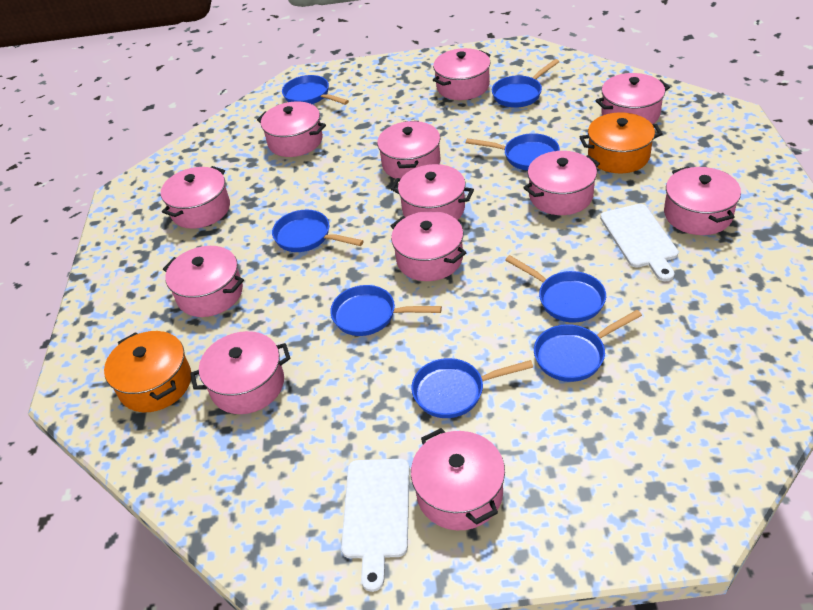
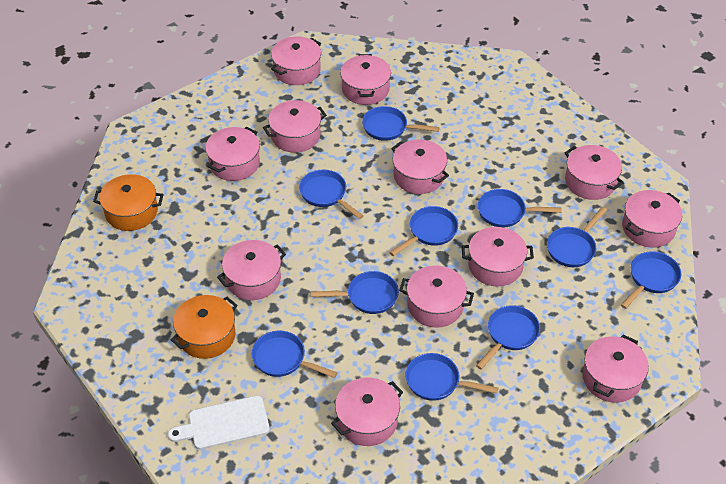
blue pan: 8 -> 10
white cutting board: 2 -> 1

